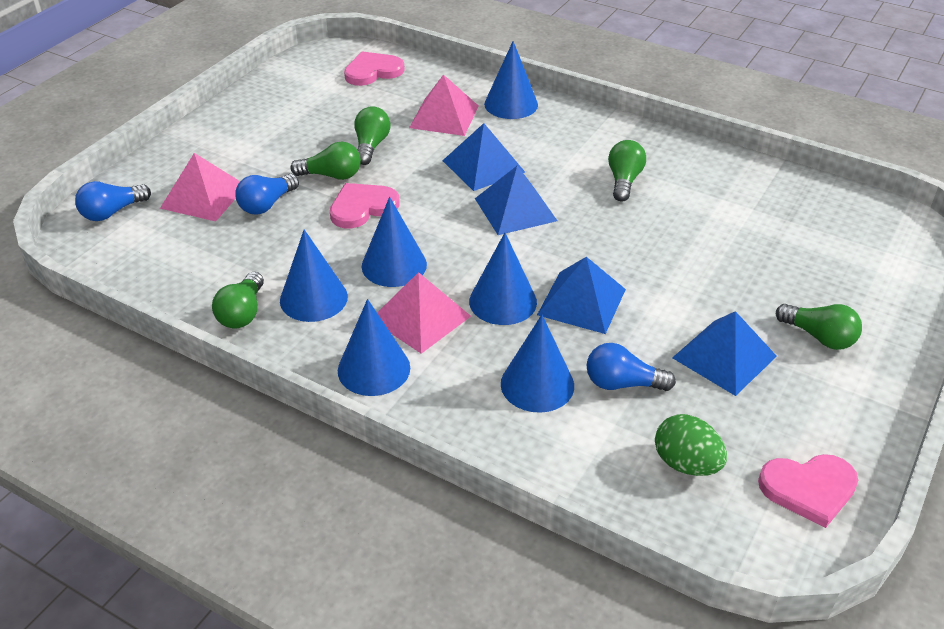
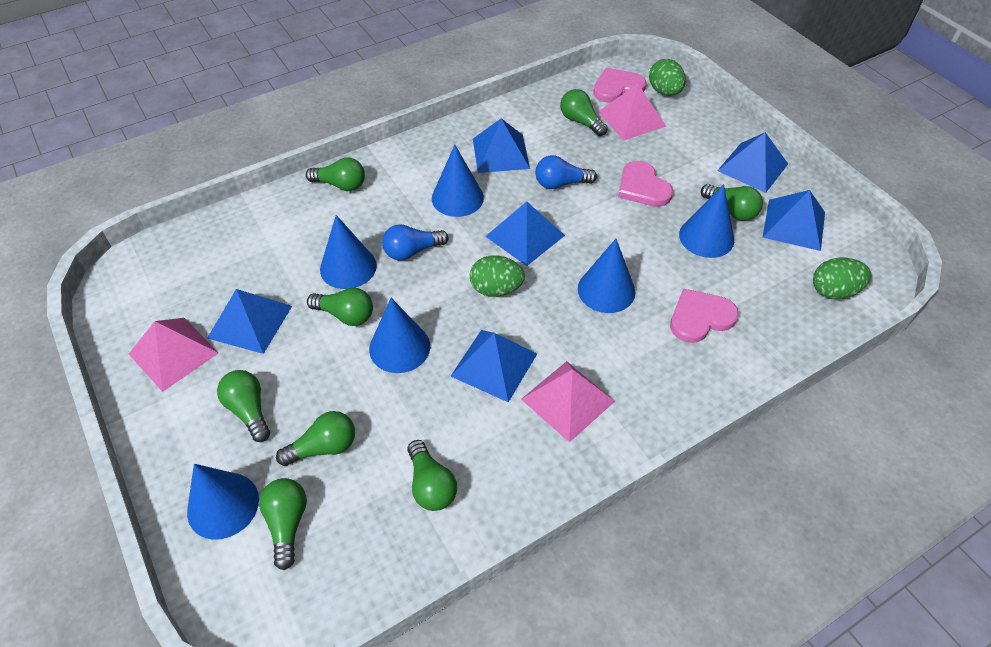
blue light bulb: 3 -> 2
blue pyramid: 4 -> 6
green egg: 1 -> 3
green light bulb: 5 -> 8

